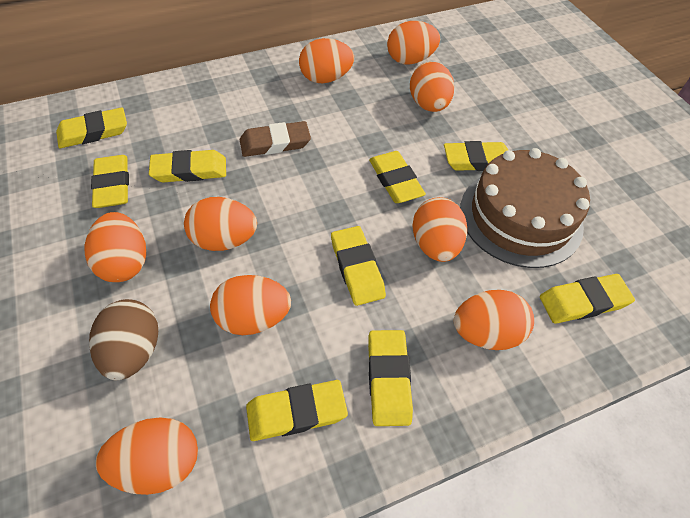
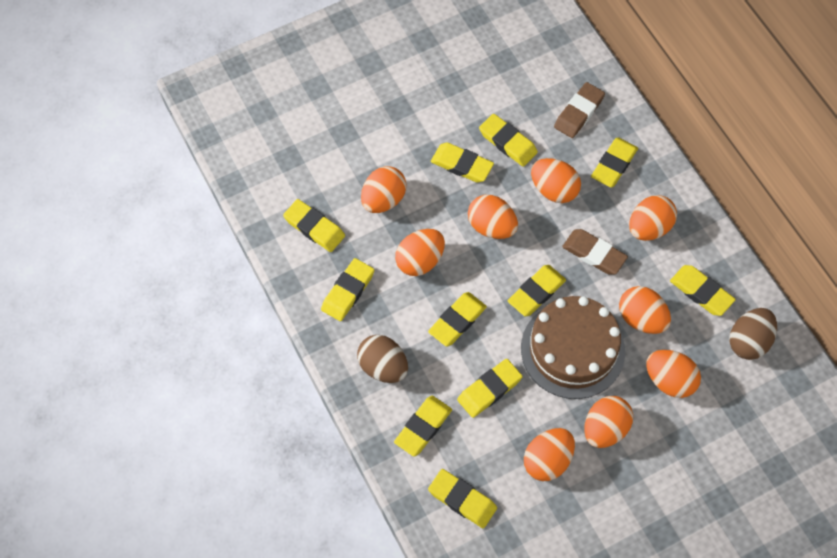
brown egg: 1 -> 2
brown eraser: 1 -> 2
yellow eraser: 9 -> 11

